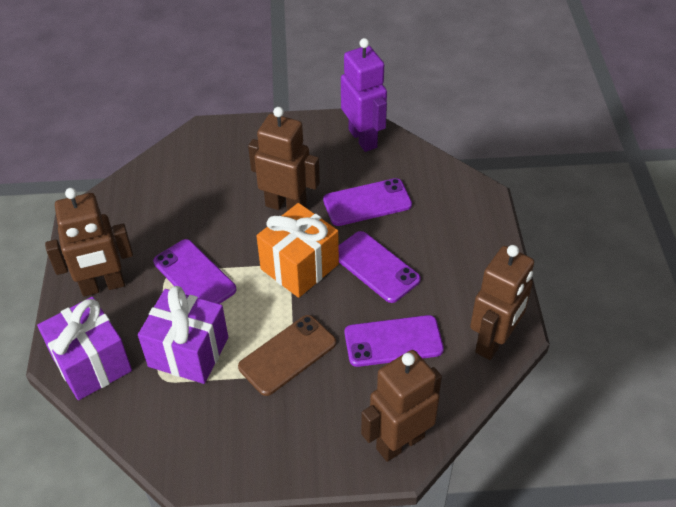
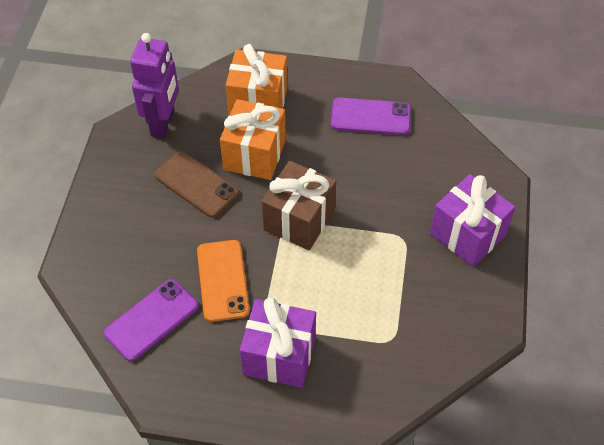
brown gift: 0 -> 1
brown robot: 4 -> 0
orange gift: 1 -> 2
orange phone: 0 -> 1
purple phone: 4 -> 2

